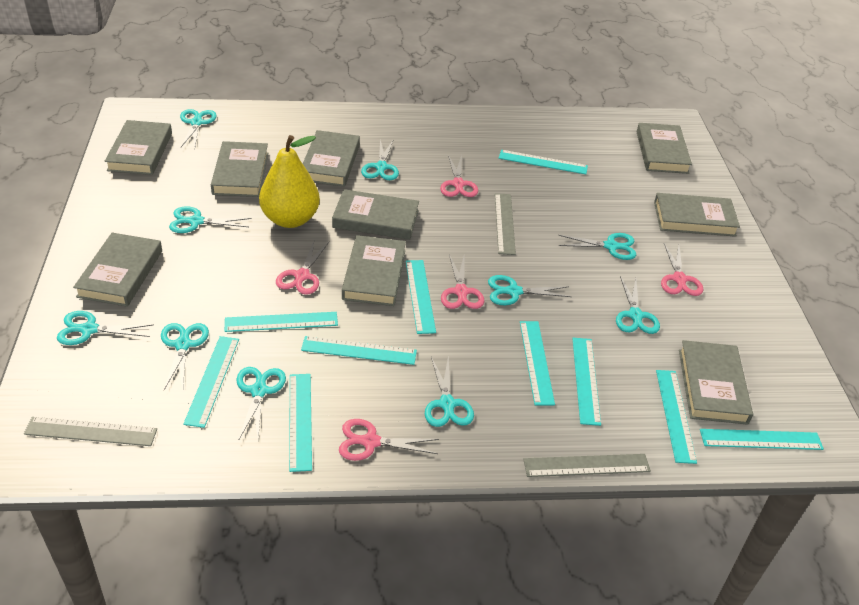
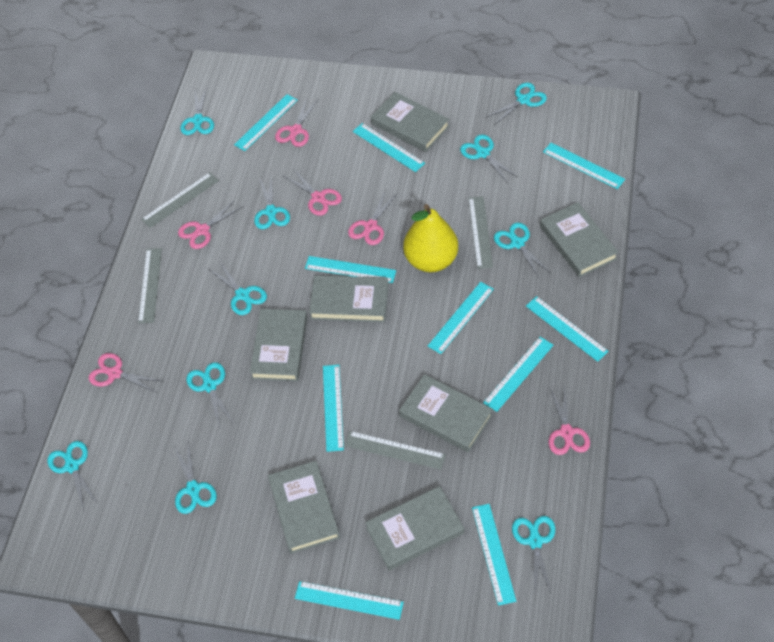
grey book: 9 -> 7
grey ruler: 3 -> 4
pink scissors: 5 -> 6

